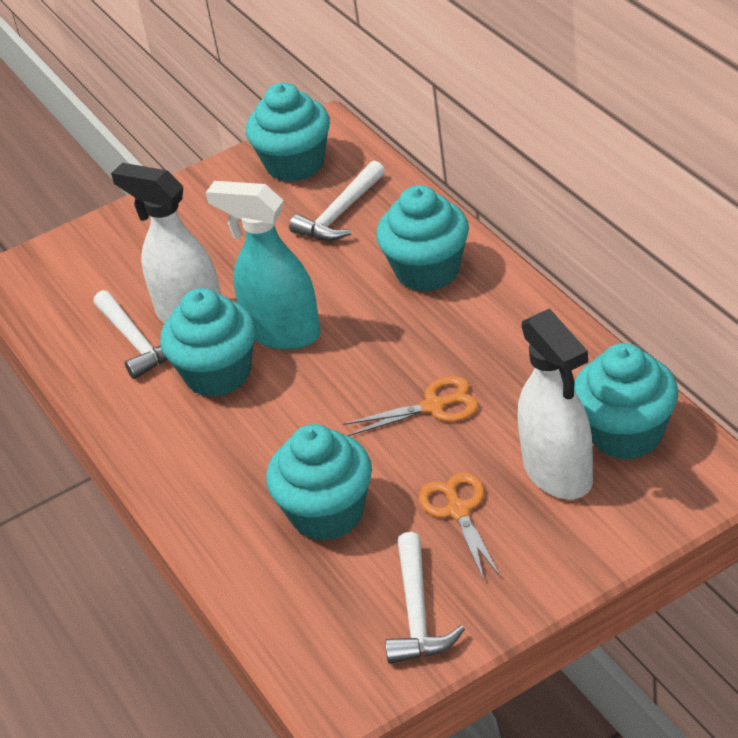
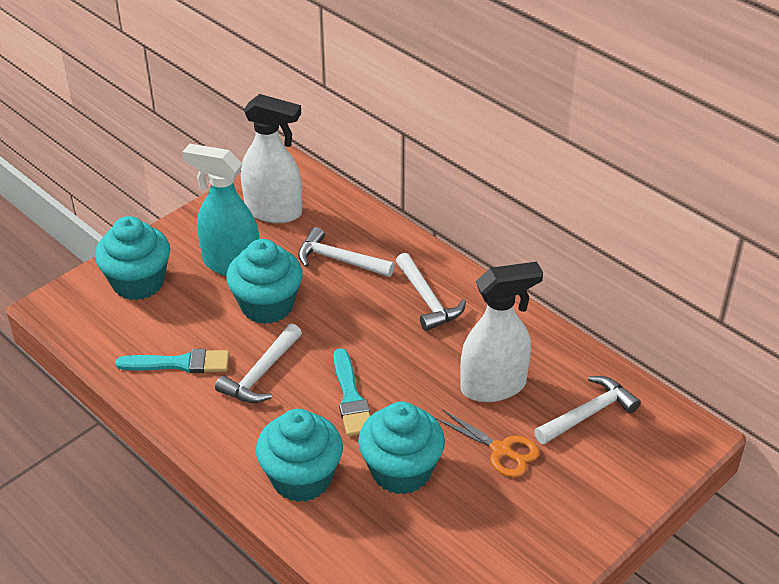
orange scissors: 2 -> 1
turquoise brush: 0 -> 2
turquoise cupcake: 5 -> 4
white hammer: 3 -> 4

